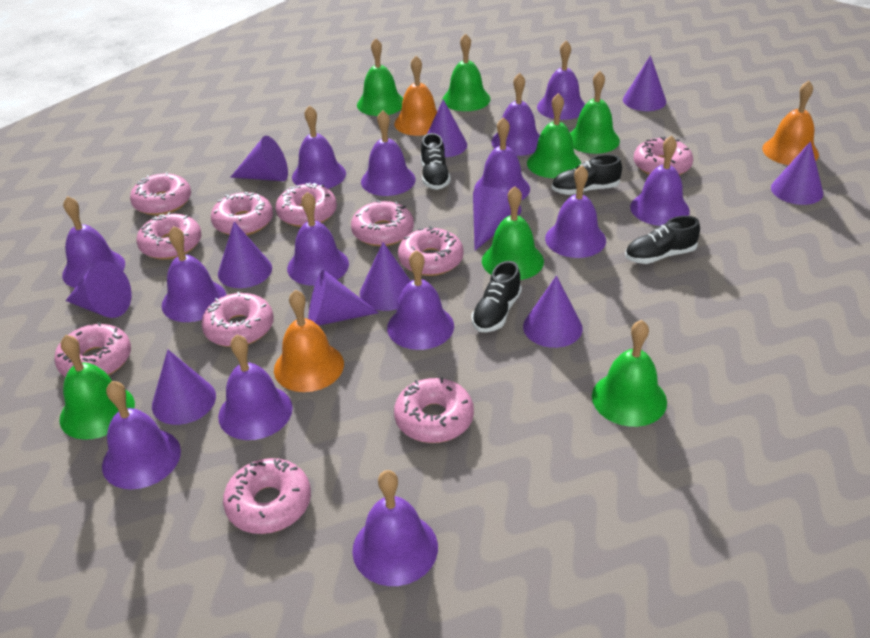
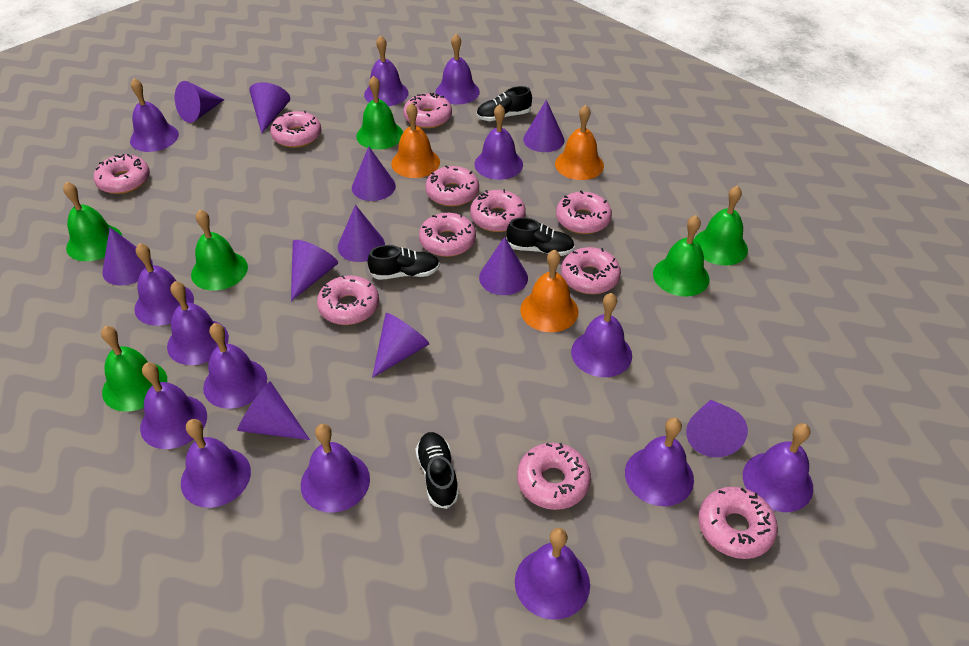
green bell: 7 -> 6

